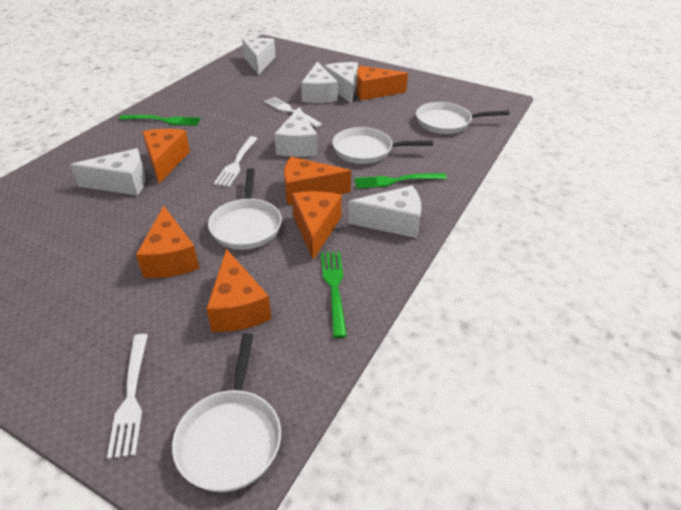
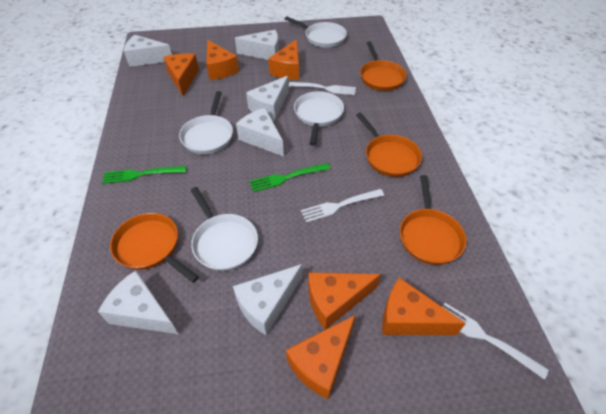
green fork: 3 -> 2
orange pan: 0 -> 4

